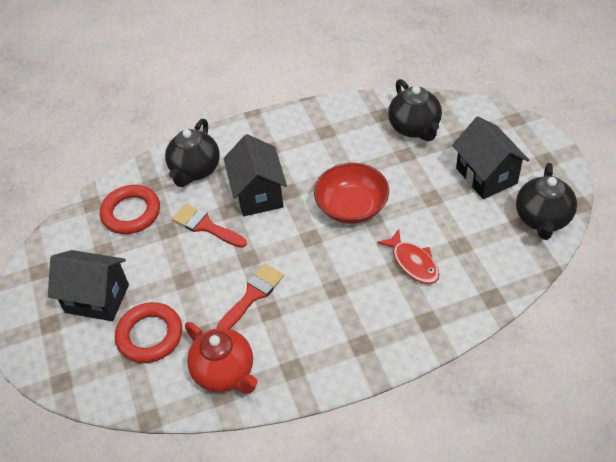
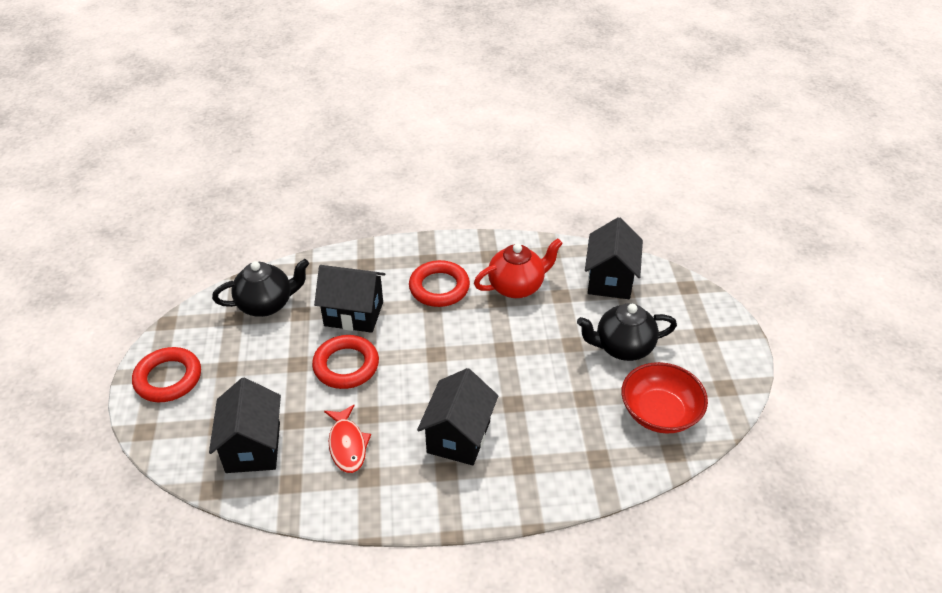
black house: 3 -> 4
black teapot: 3 -> 2
red brush: 2 -> 0
red ring: 2 -> 3

